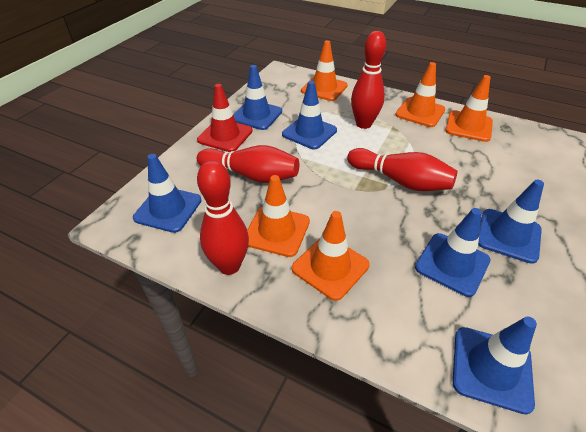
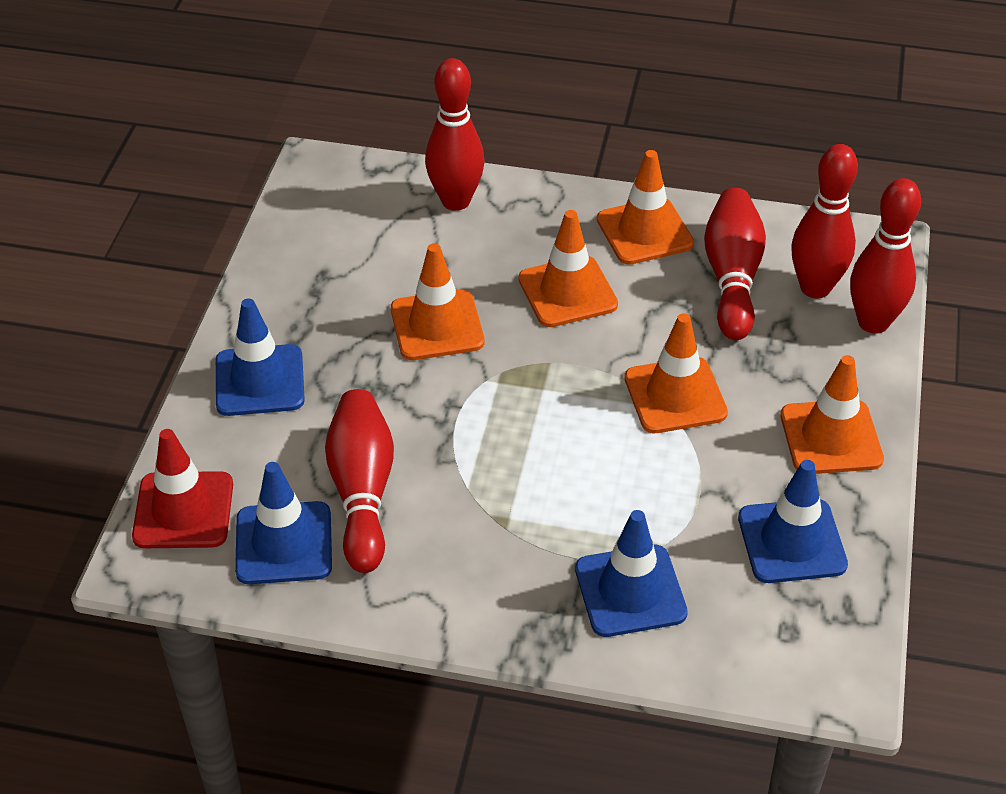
blue traffic cone: 6 -> 4
red bowling pin: 4 -> 5

